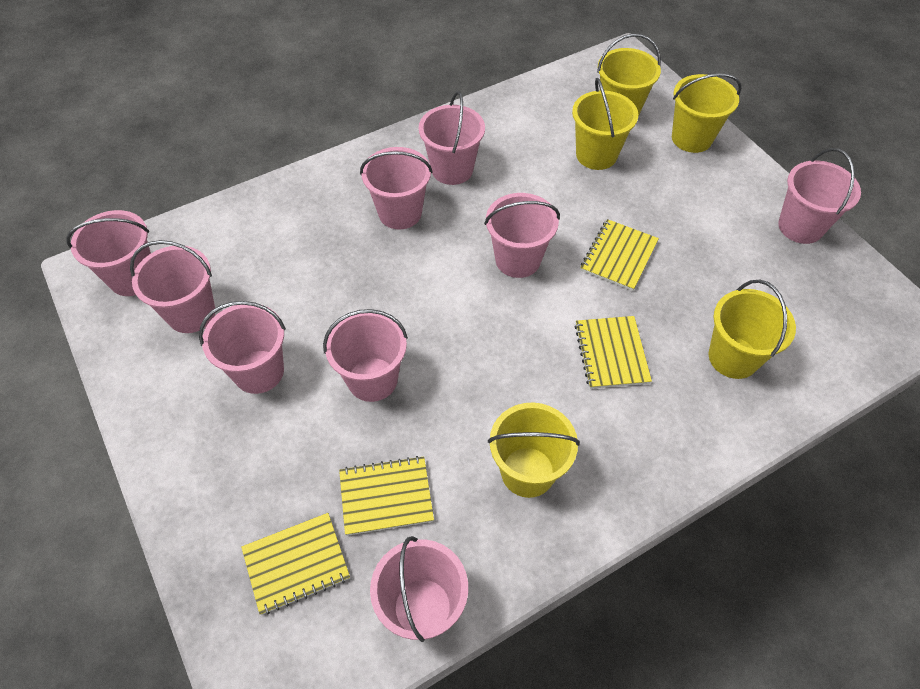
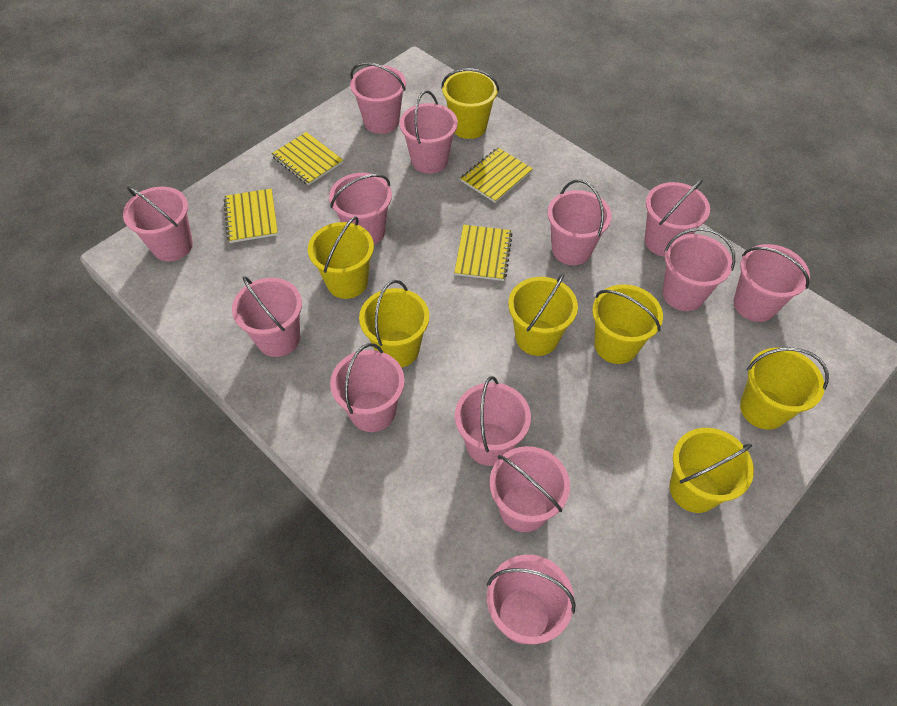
pink bucket: 9 -> 13
yellow bucket: 5 -> 7

